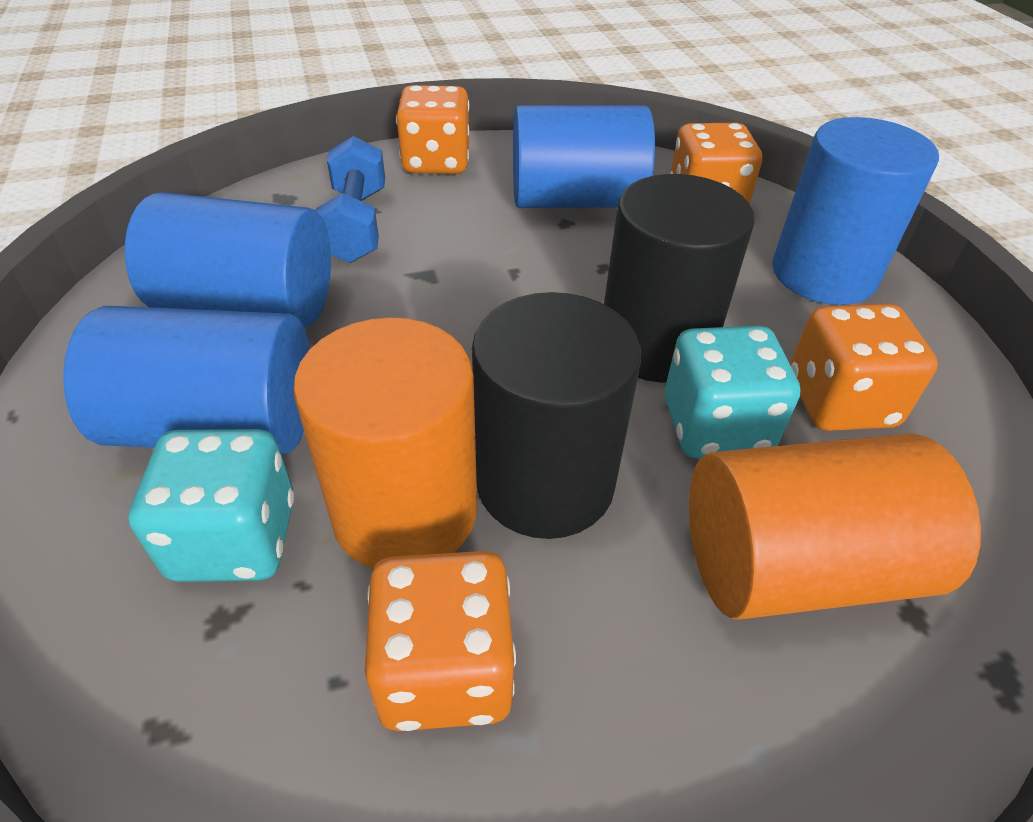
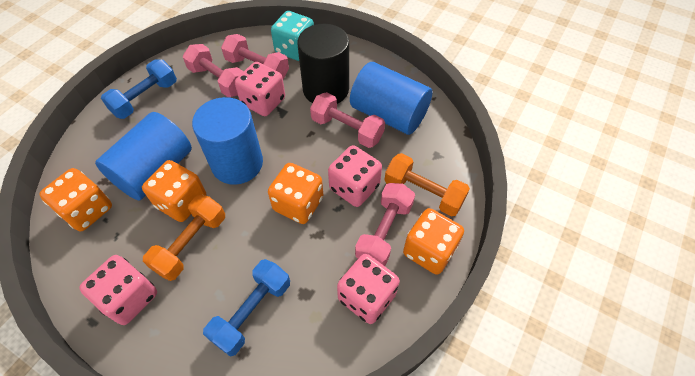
black cylinder: 2 -> 1
blue cylinder: 4 -> 3
blue dumbbell: 1 -> 2
orange cylinder: 2 -> 0
orange dumbbell: 0 -> 2
pink dice: 0 -> 4
pink dumbbell: 0 -> 4
turquoise dice: 2 -> 1

